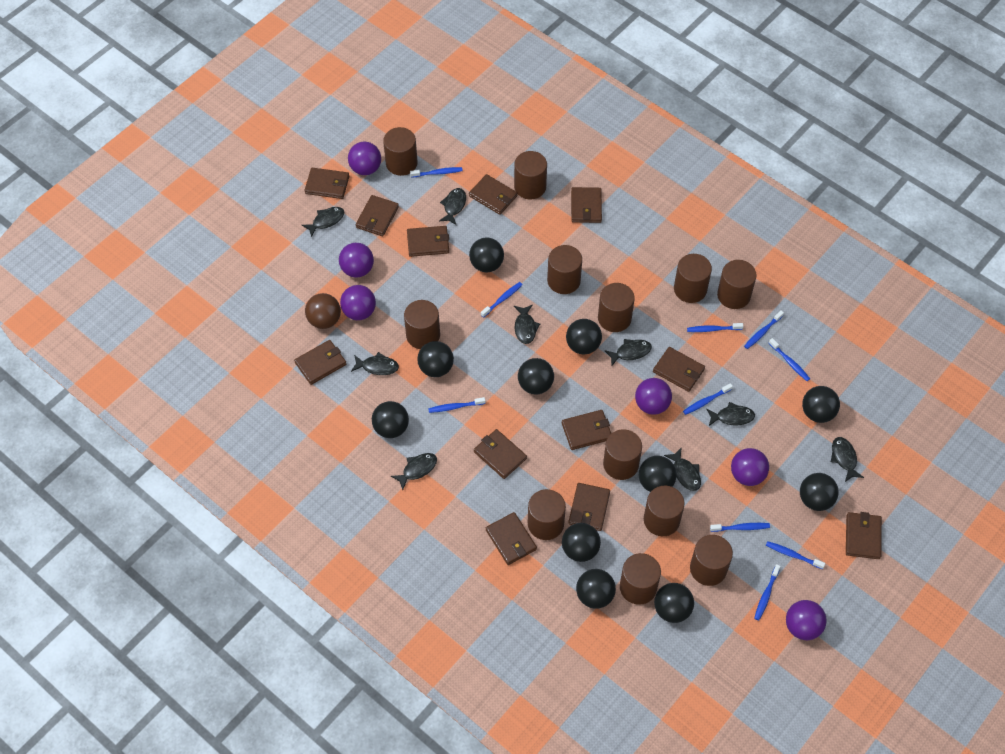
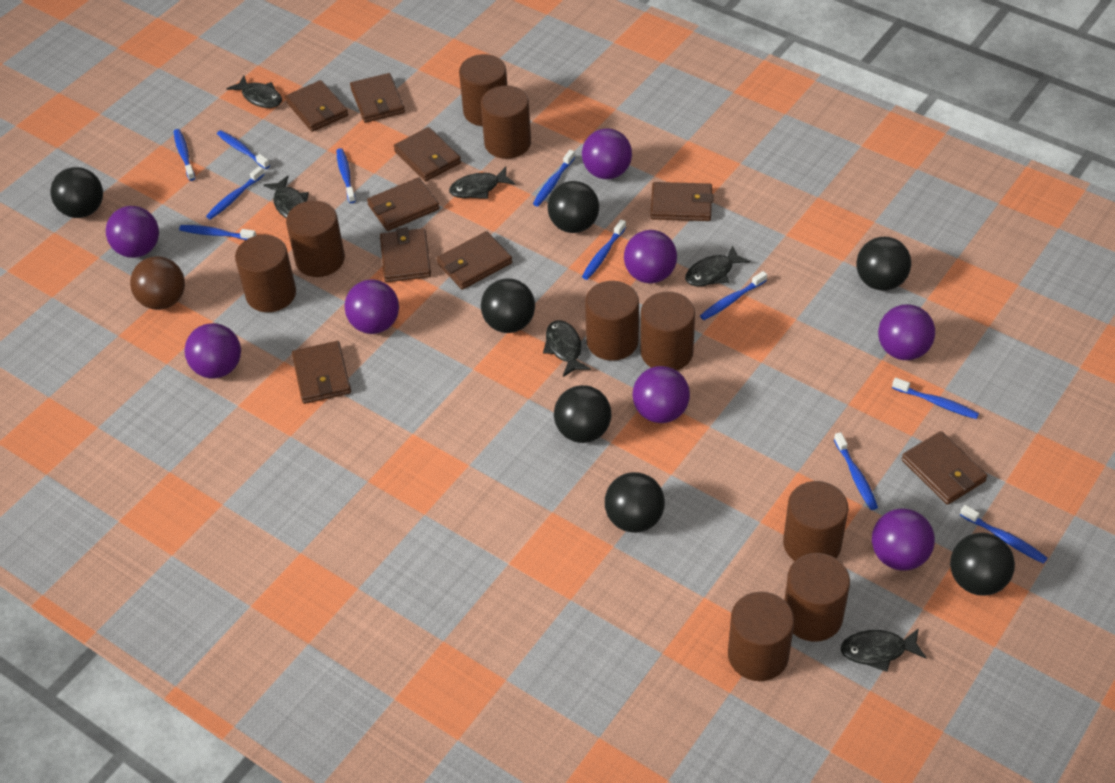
black ball: 11 -> 7
black fish: 9 -> 6
blue toothbrush: 10 -> 11
brown cylinder: 12 -> 9
brown wallet: 12 -> 9
purple ball: 6 -> 8

